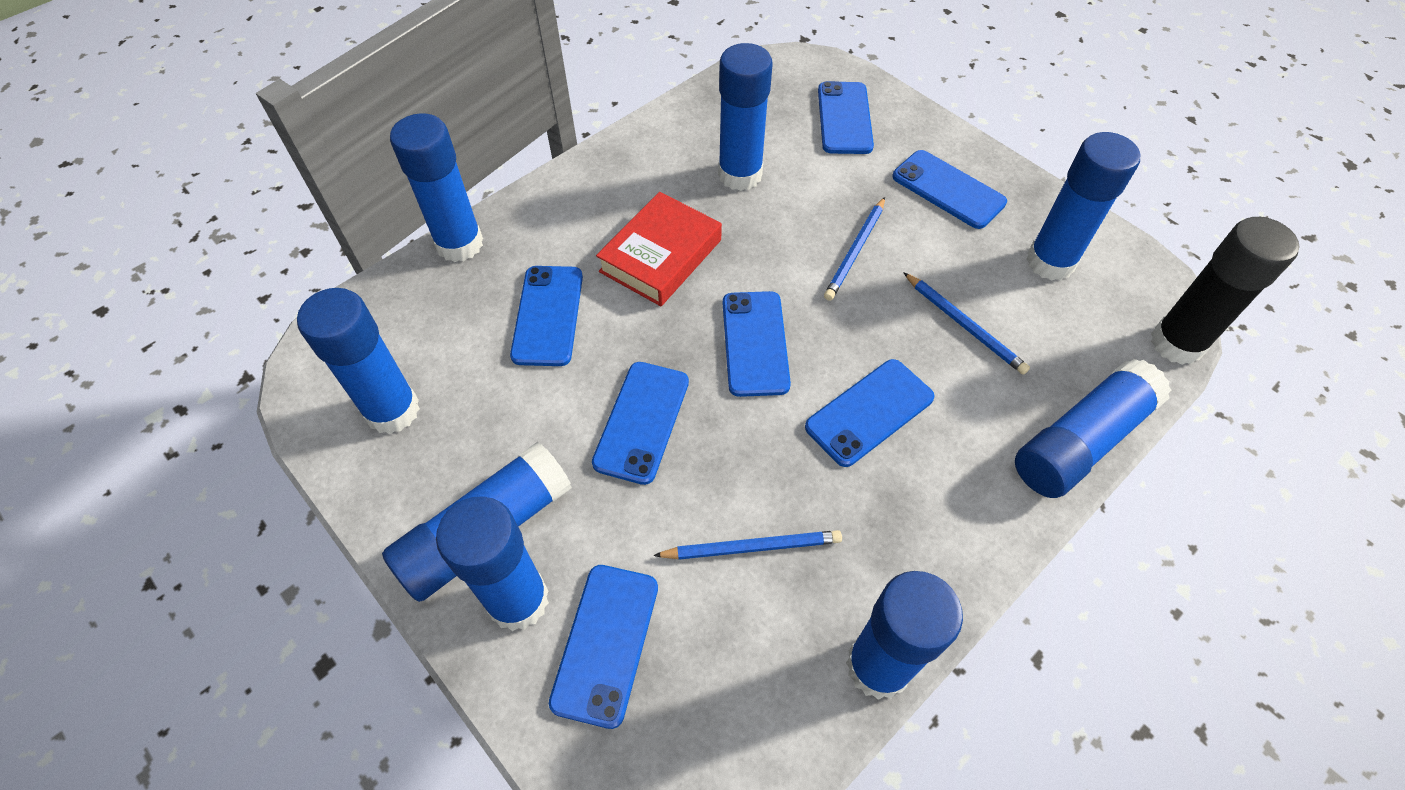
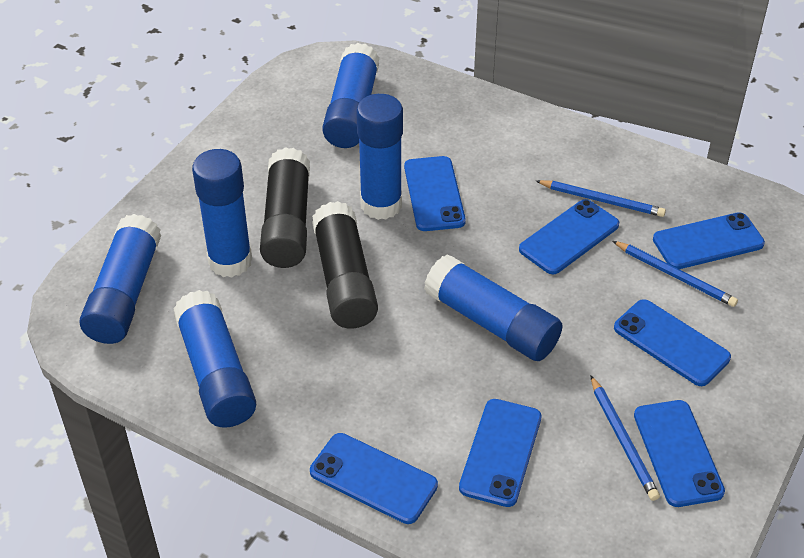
black glue stick: 1 -> 2
blue glue stick: 8 -> 6
red book: 1 -> 0

